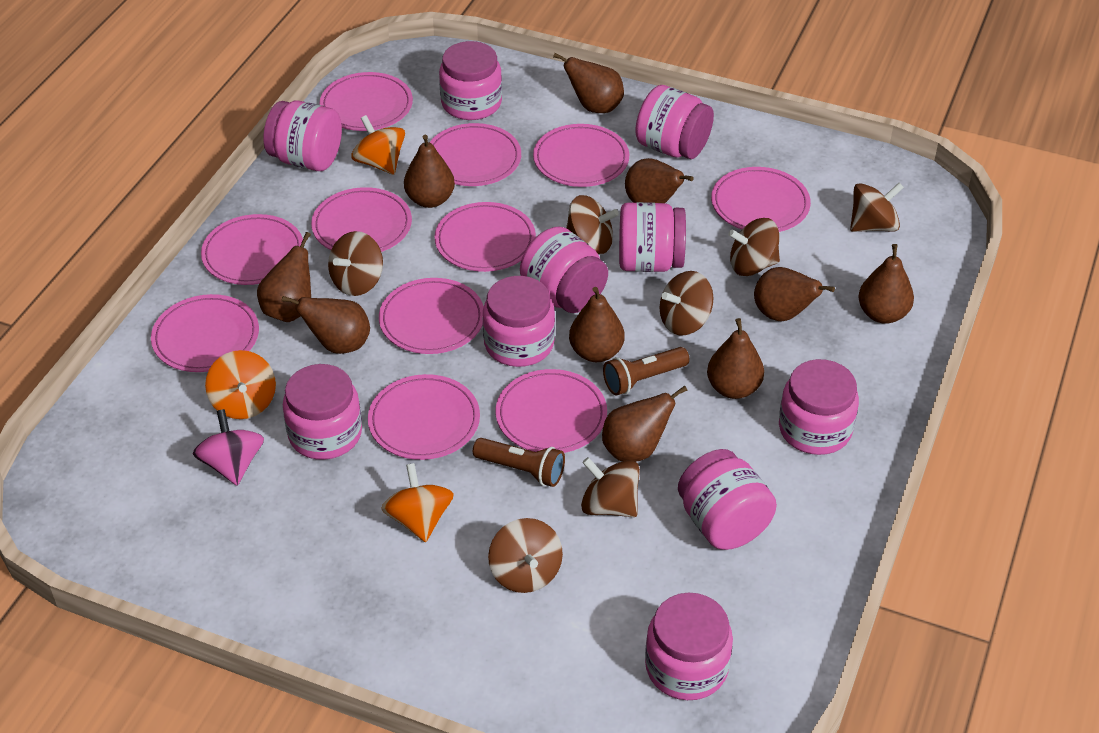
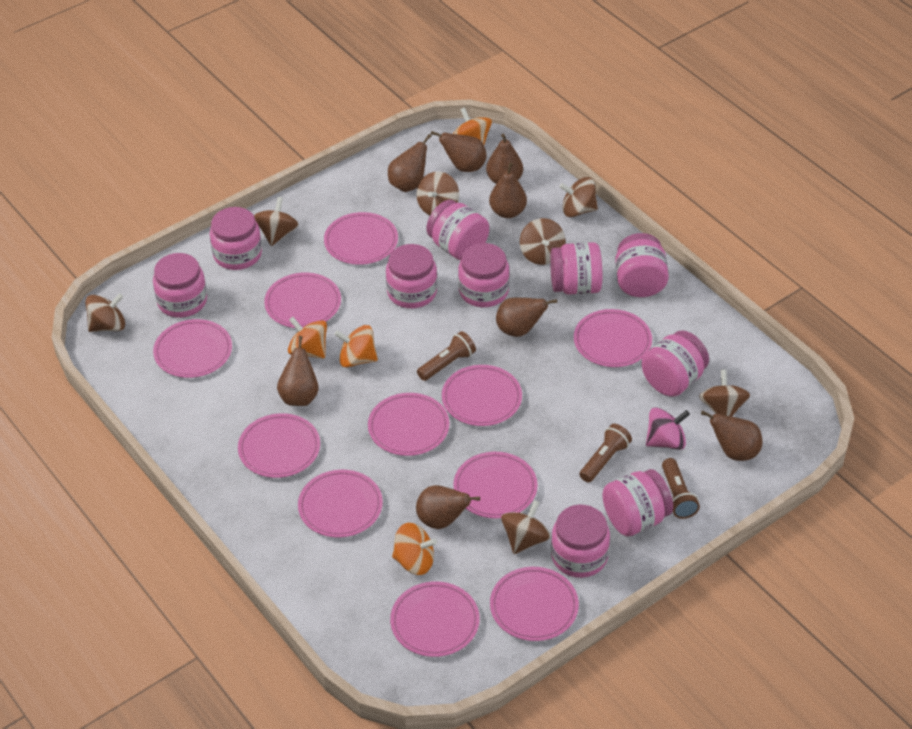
brown flashlight: 2 -> 3
brown pear: 10 -> 8
orange spinning top: 3 -> 4

